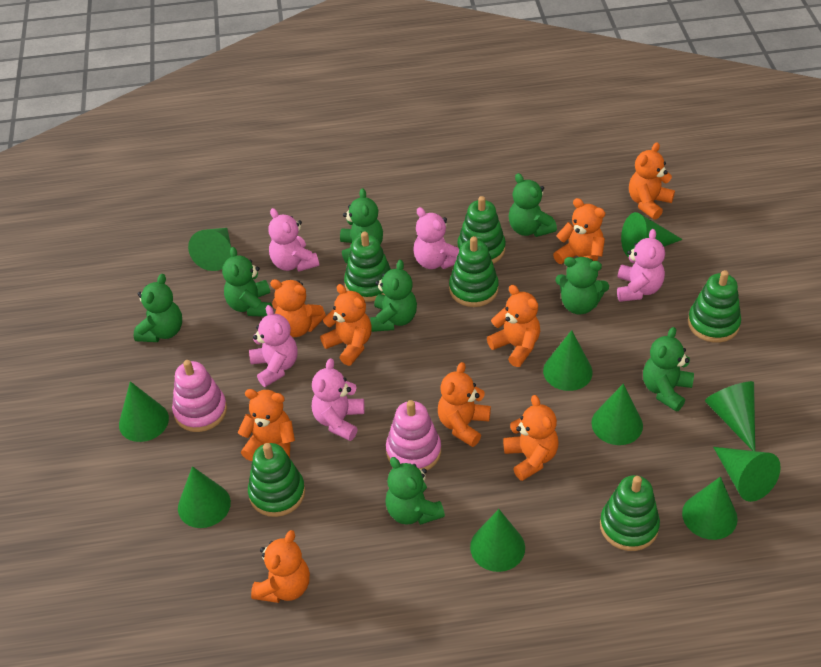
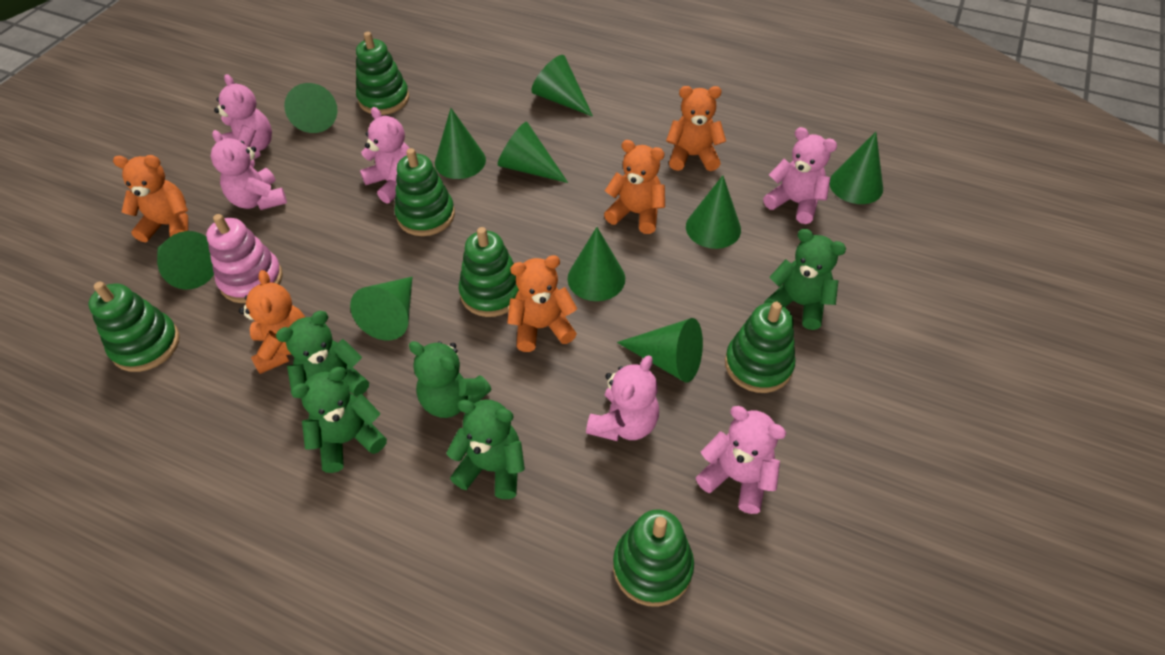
green teddy bear: 8 -> 5
orange teddy bear: 9 -> 5
pink stacking toy: 2 -> 1
pink teddy bear: 5 -> 6

